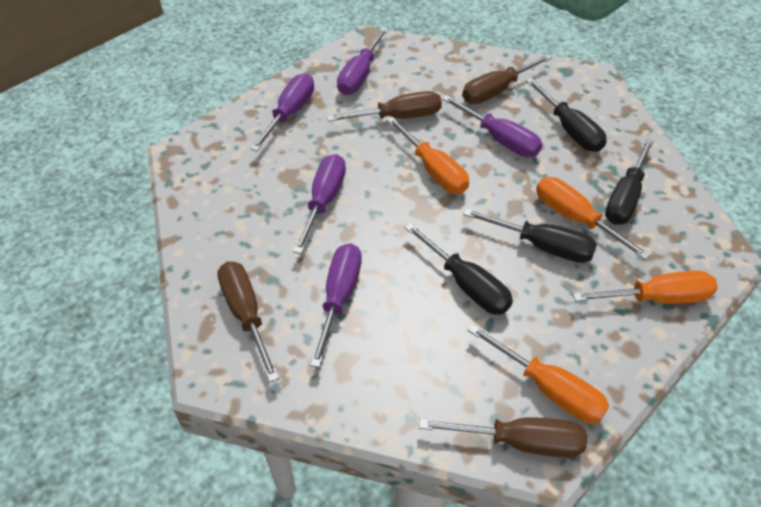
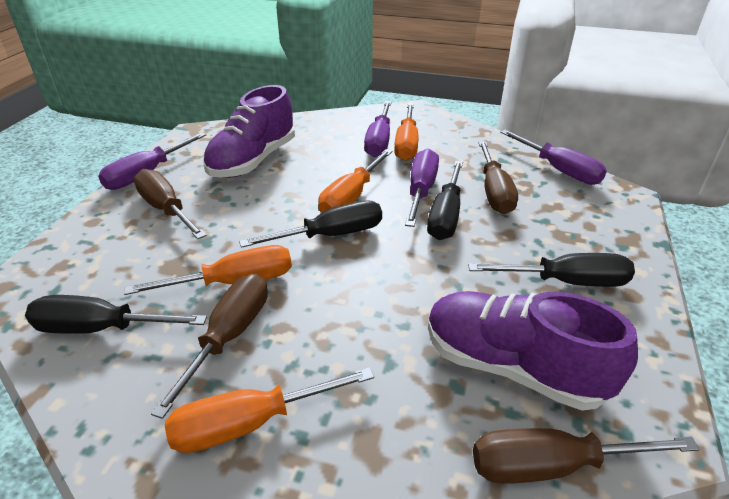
purple screwdriver: 5 -> 4
purple shoe: 0 -> 2

